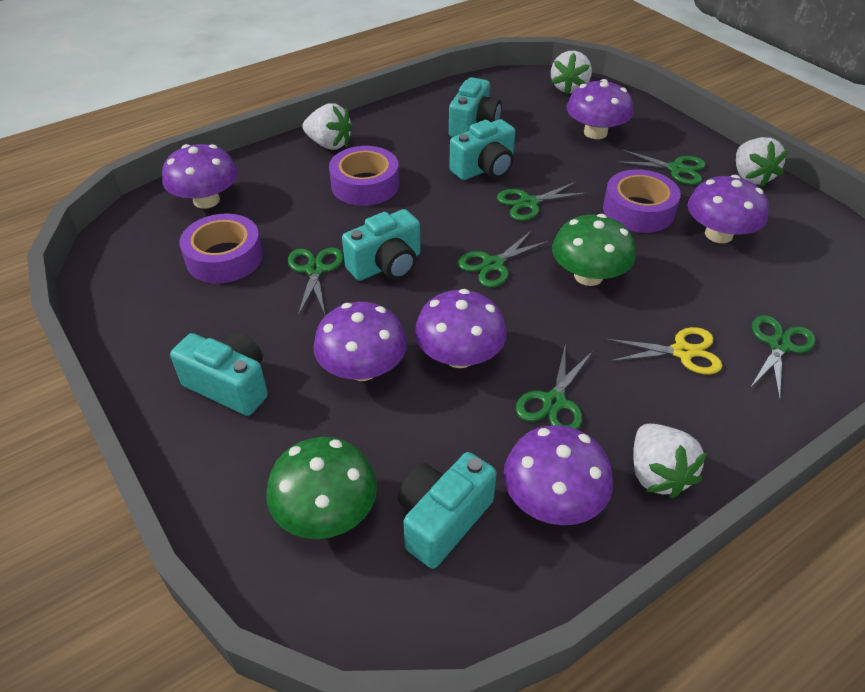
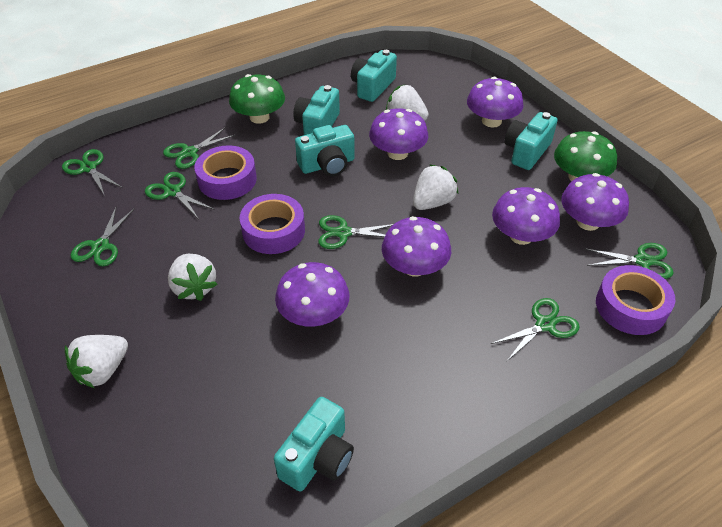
green scissors: 6 -> 7
yellow scissors: 1 -> 0

